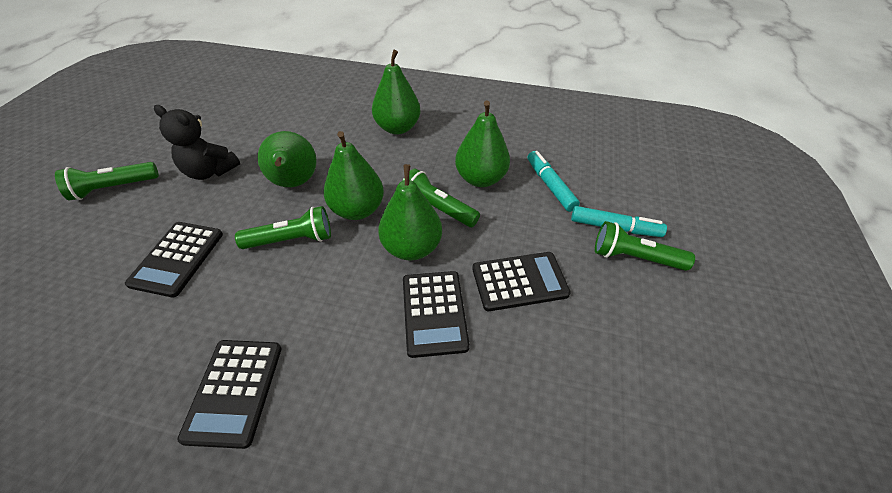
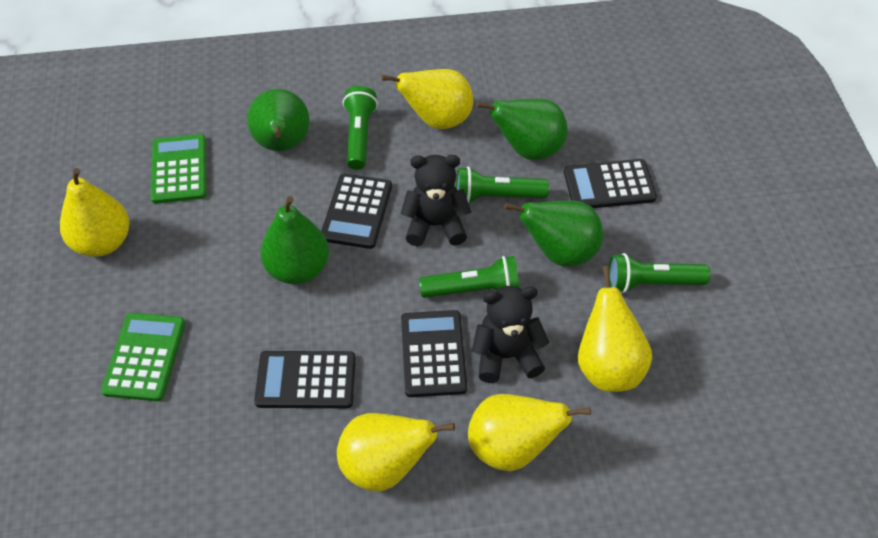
black teddy bear: 1 -> 2
green calculator: 0 -> 2
green pear: 5 -> 4
turquoise marker: 2 -> 0
yellow pear: 0 -> 5

